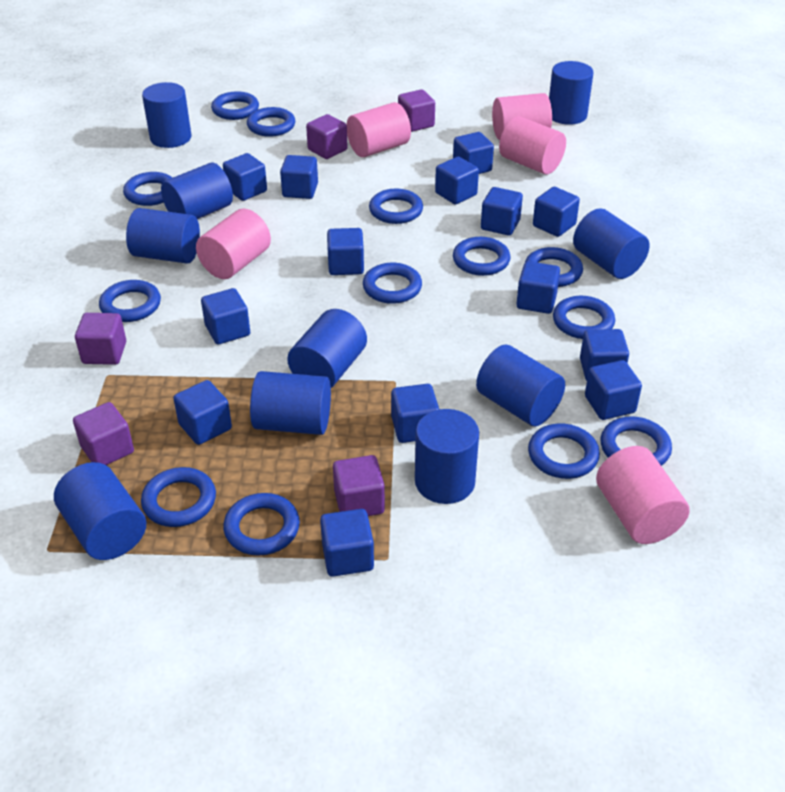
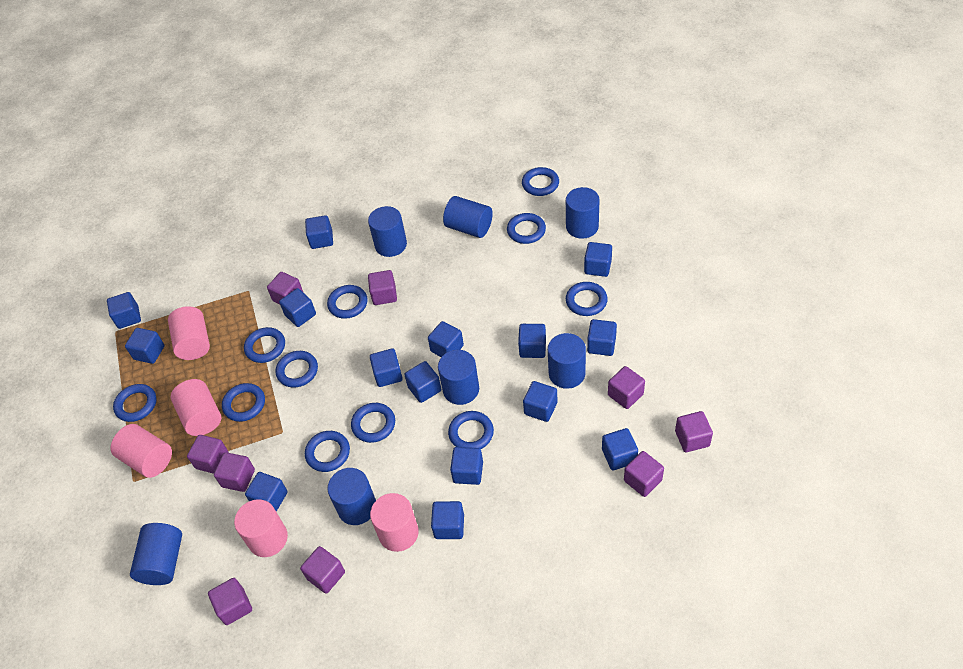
blue cube: 14 -> 15
blue cylinder: 10 -> 7
blue ring: 13 -> 11
purple cube: 5 -> 9

